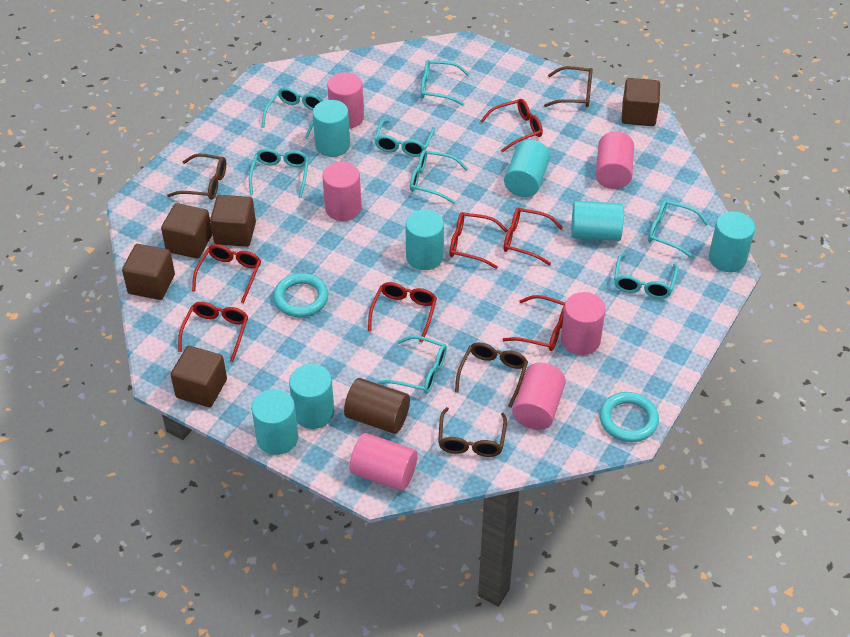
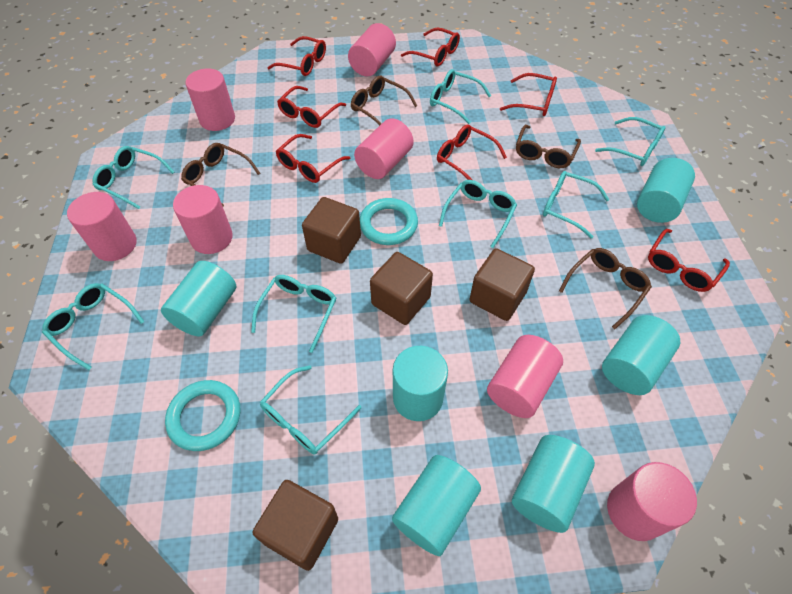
brown cube: 5 -> 4
brown cylinder: 1 -> 0
pink cylinder: 6 -> 7
turquoise cylinder: 7 -> 6

